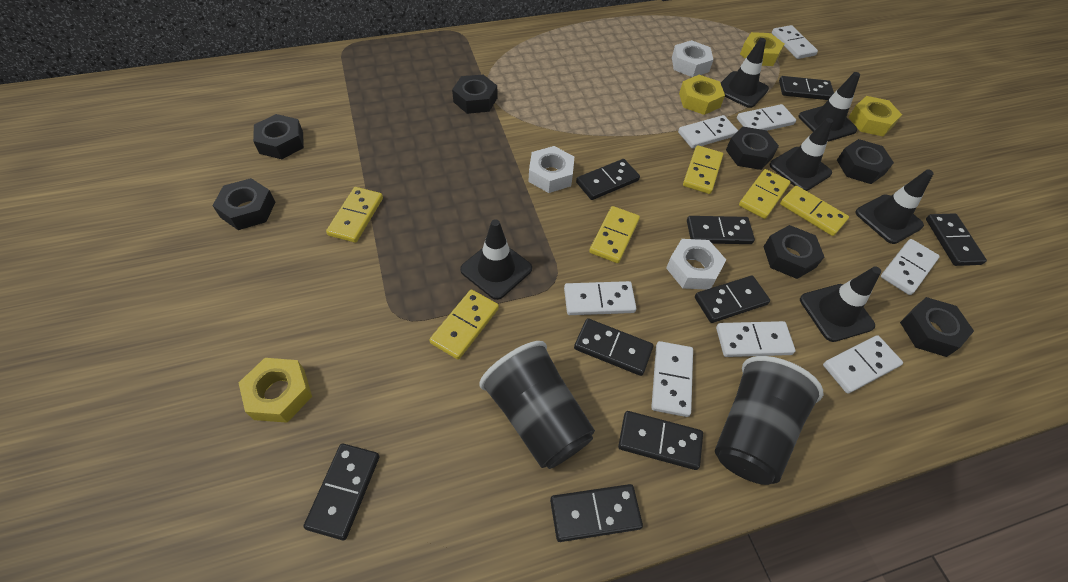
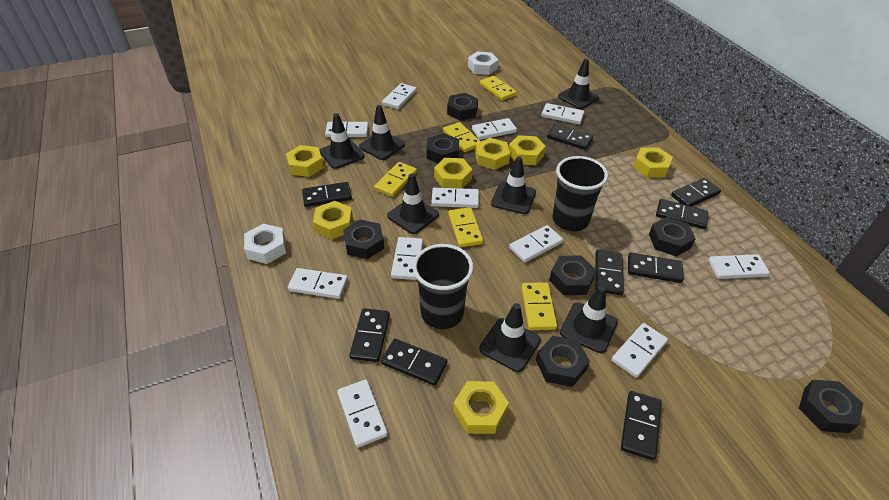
black traffic cone: 6 -> 7
white domino: 8 -> 11
white nut: 3 -> 2
yellow domino: 6 -> 5
yellow nut: 4 -> 7

